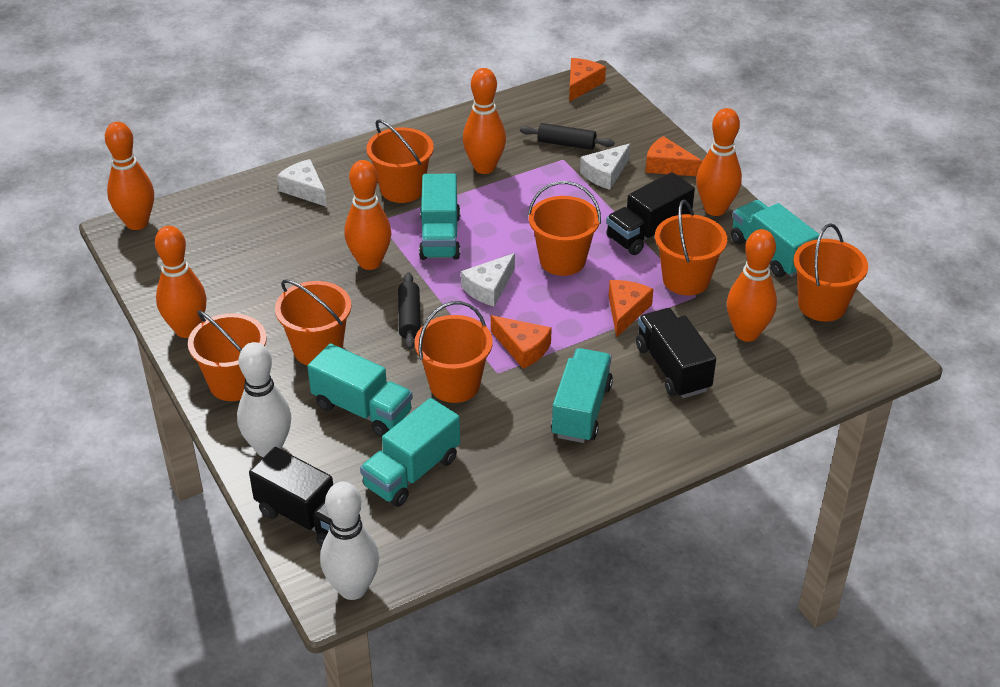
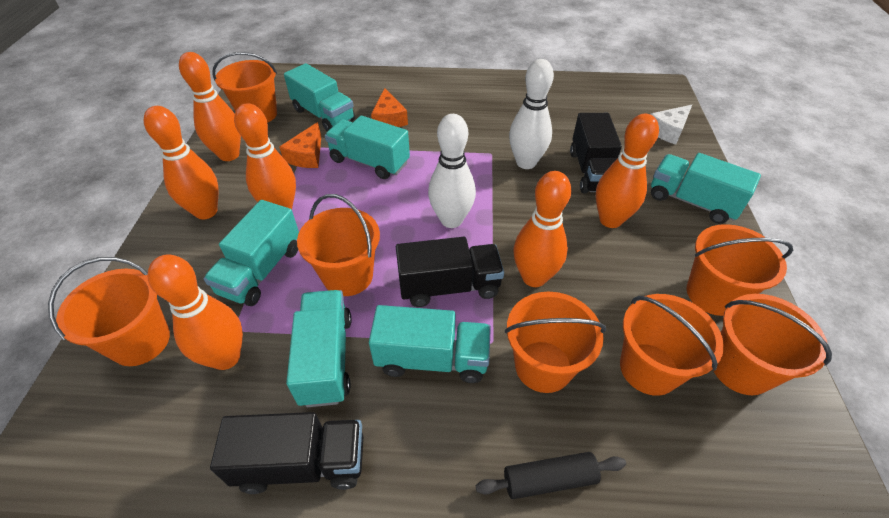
black rolling pin: 2 -> 1
orange cheese: 4 -> 2
turquoise truck: 5 -> 6
white cheese: 3 -> 1

